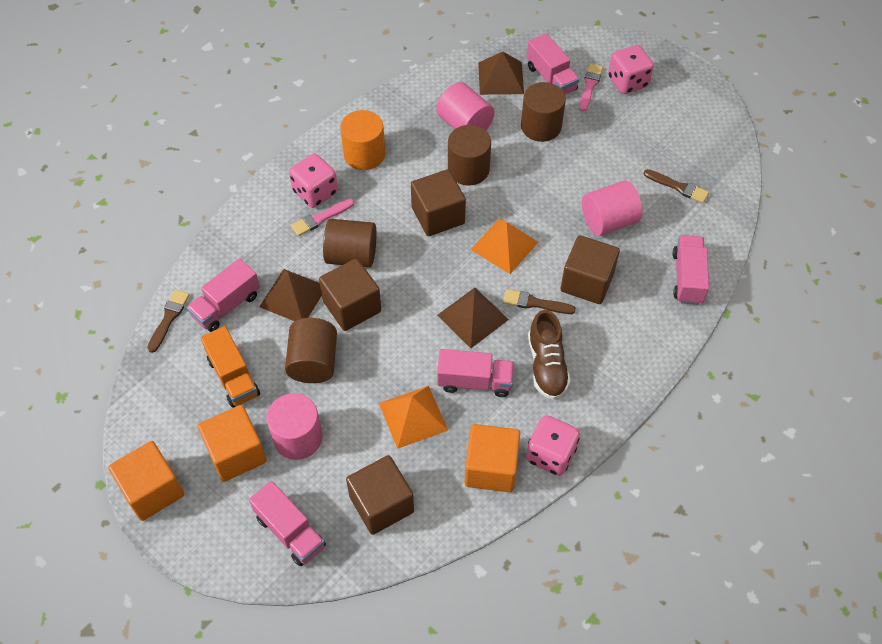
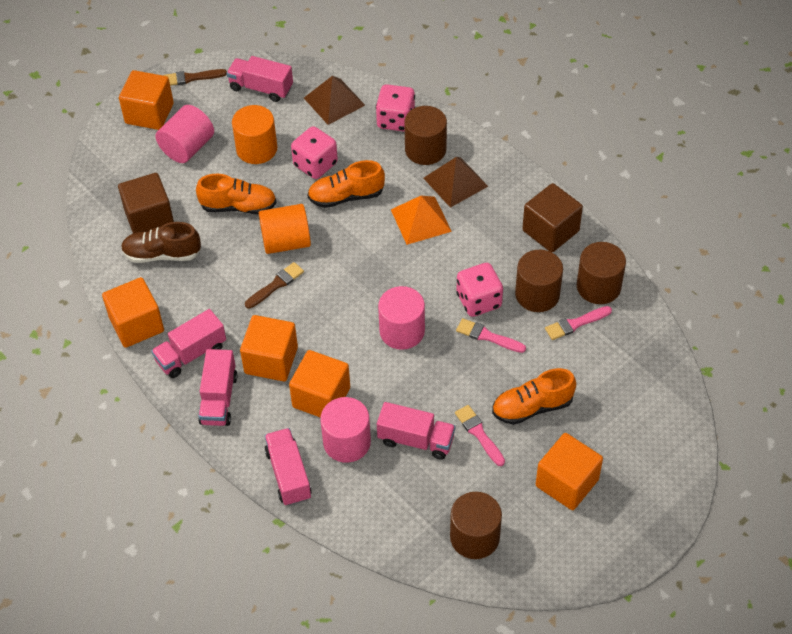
brown brush: 3 -> 2
brown cube: 4 -> 2
brown pyramid: 3 -> 2
orange cube: 3 -> 5
orange cylinder: 1 -> 2
orange pyramid: 2 -> 1
orange shoe: 0 -> 3
orange truck: 1 -> 0
pink brush: 2 -> 3

